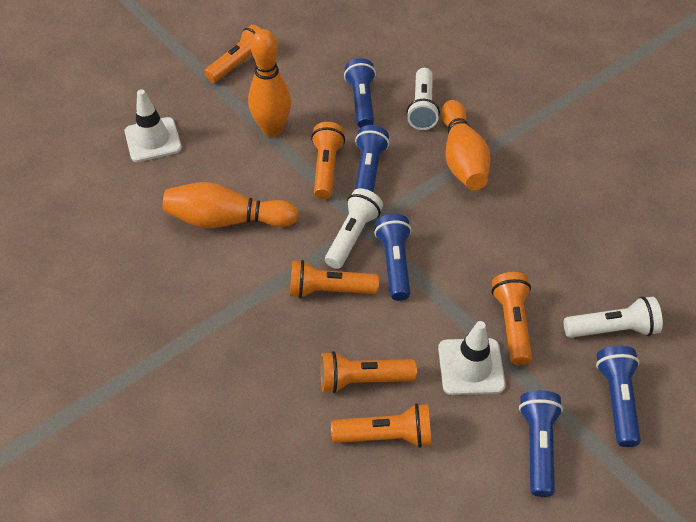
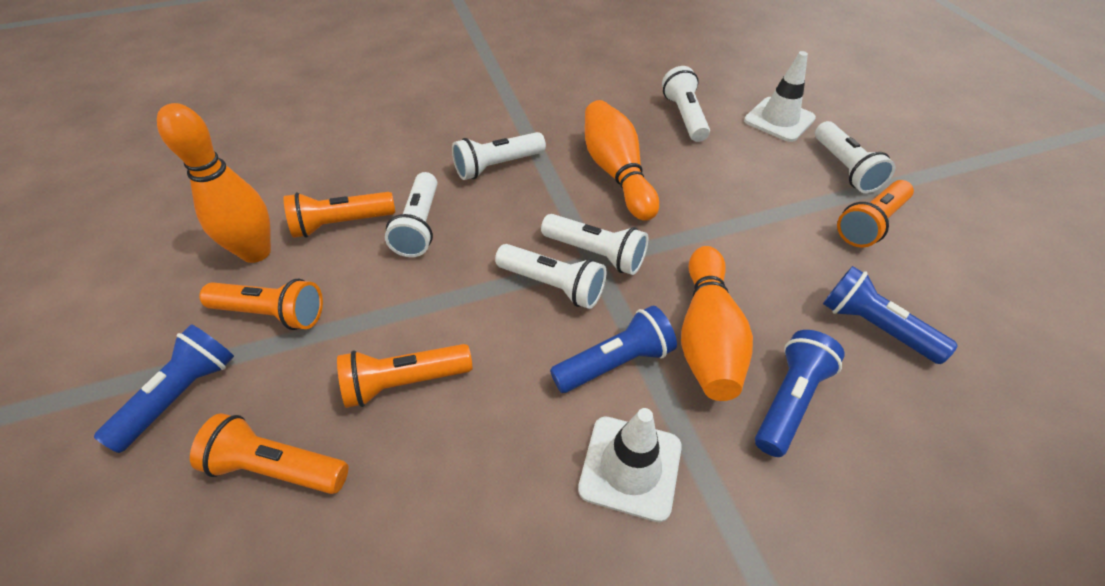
blue flashlight: 5 -> 4
orange flashlight: 6 -> 5
white flashlight: 3 -> 6

